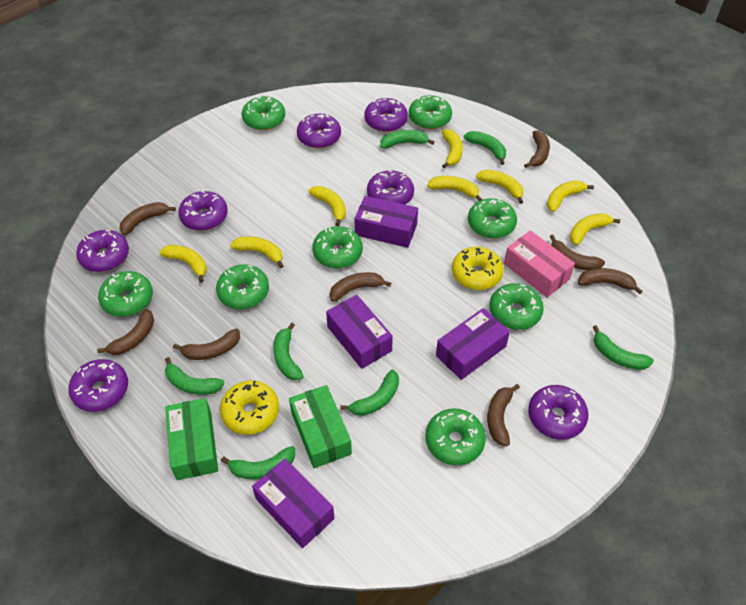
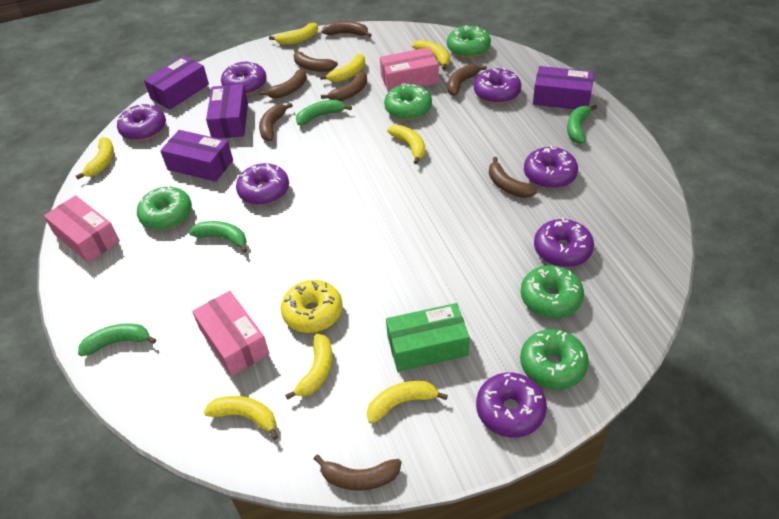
green banana: 7 -> 4
green box: 2 -> 1
green donut: 8 -> 5
pink box: 1 -> 3
yellow donut: 2 -> 1

